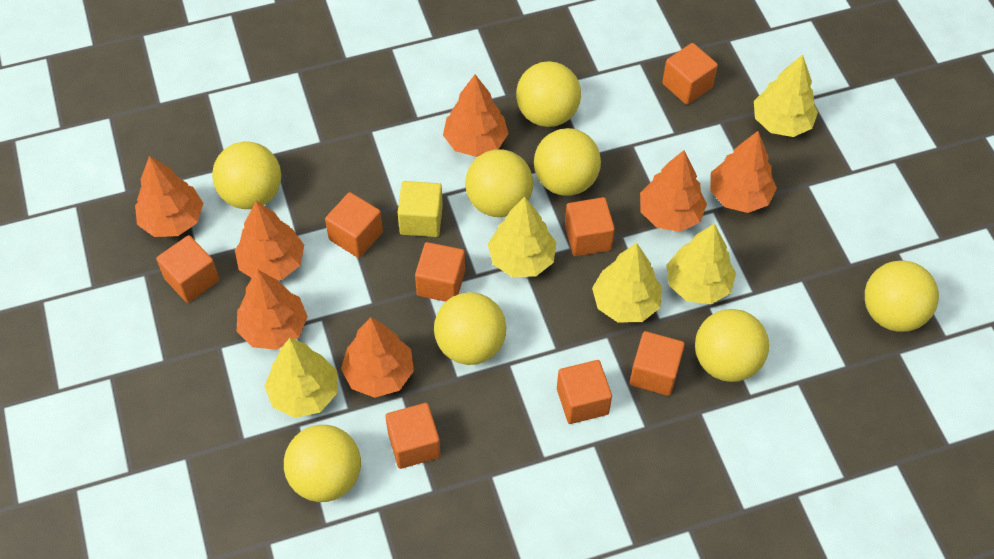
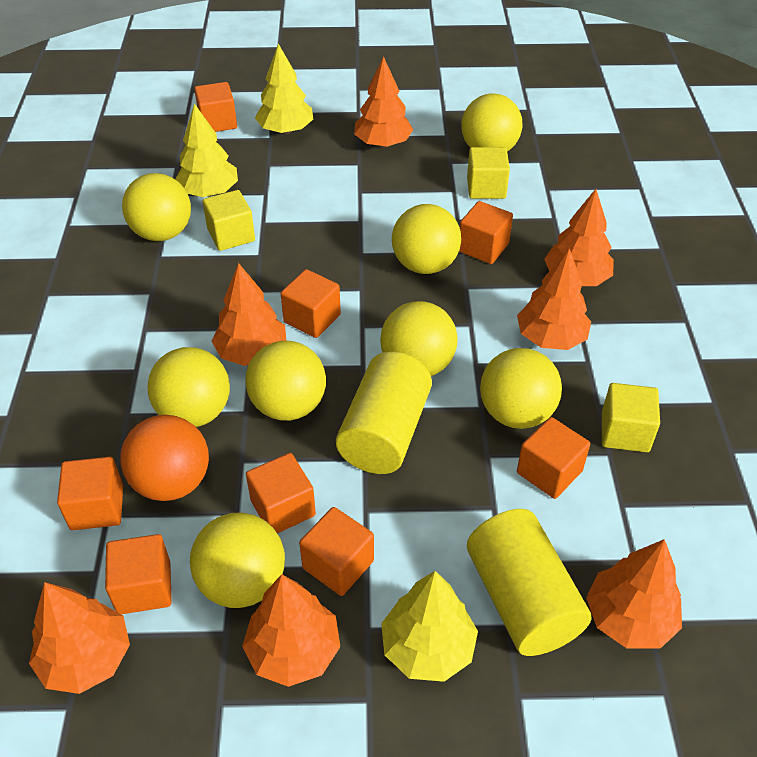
orange ball: 0 -> 1
yellow cube: 1 -> 3
yellow cylinder: 0 -> 2
yellow tree: 5 -> 3

